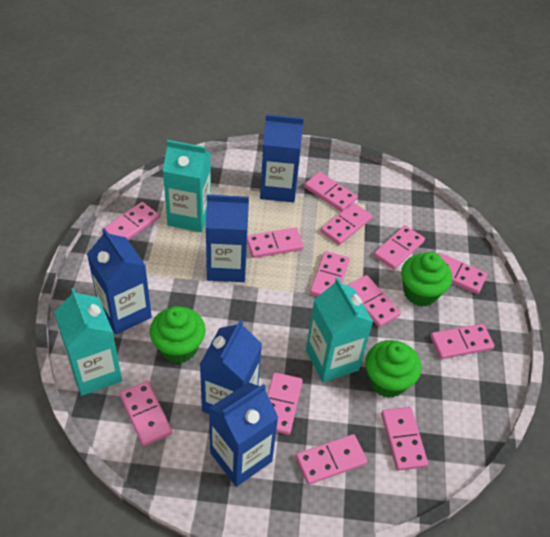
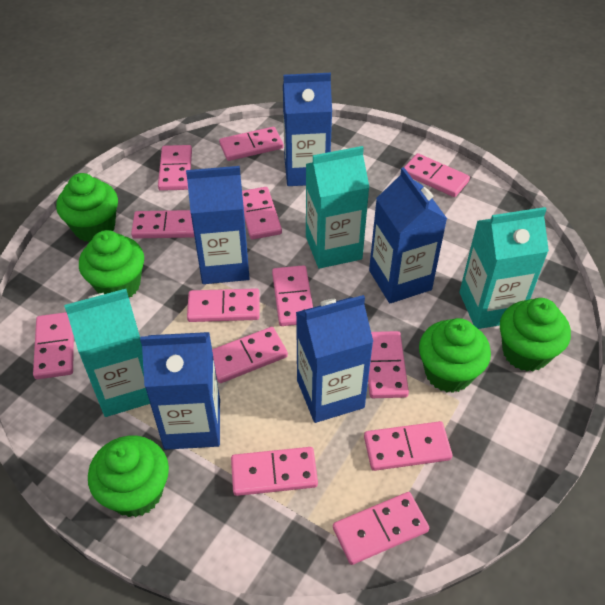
green cupcake: 3 -> 5

